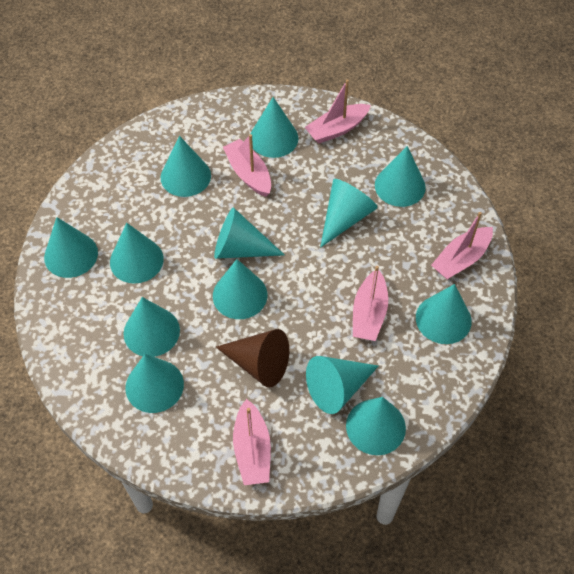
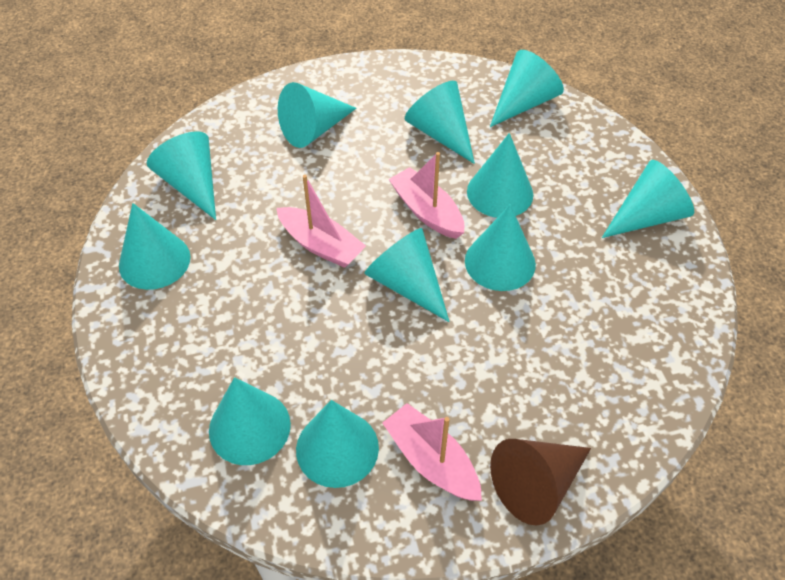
pink boat: 5 -> 3
turquoise cone: 13 -> 11

